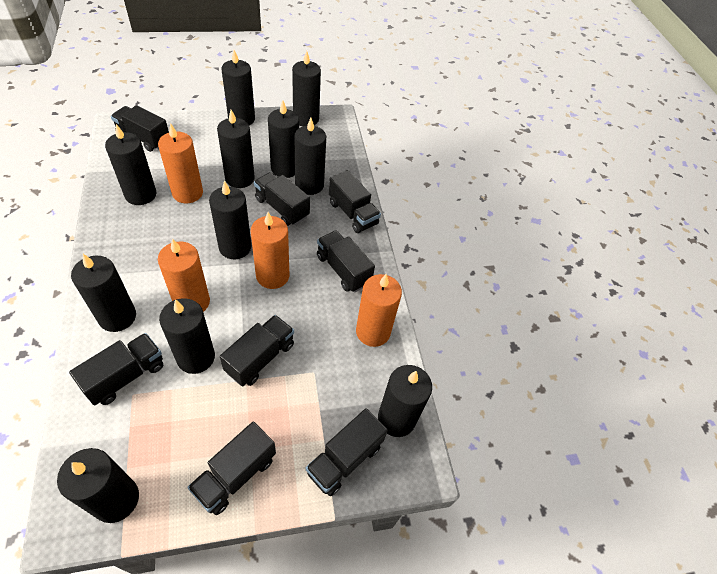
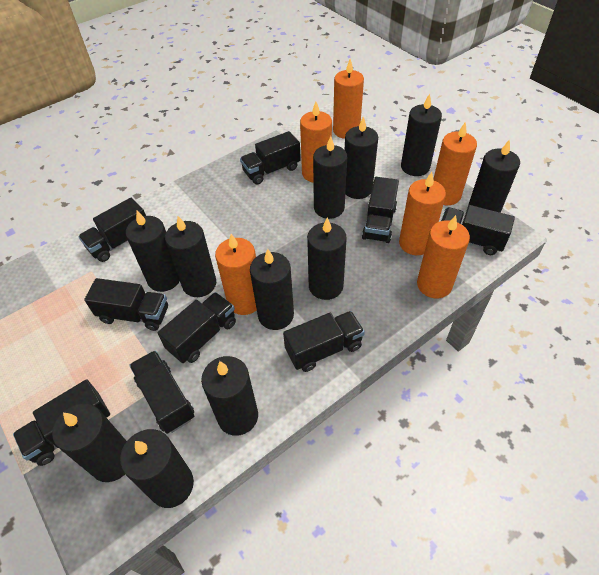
black truck: 8 -> 9
orange candle: 4 -> 6

